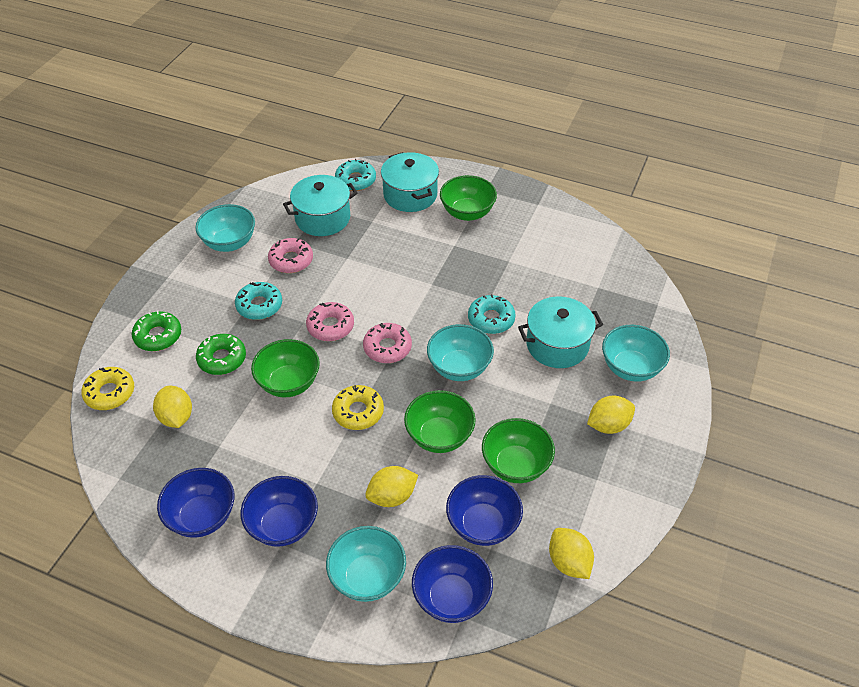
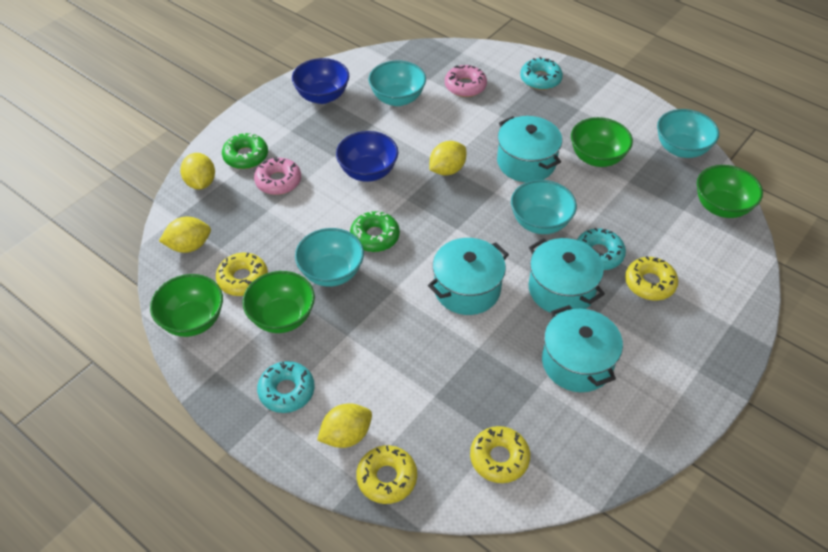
blue bowl: 4 -> 2
pink donut: 3 -> 2
turquoise pot: 3 -> 4
yellow donut: 2 -> 4

